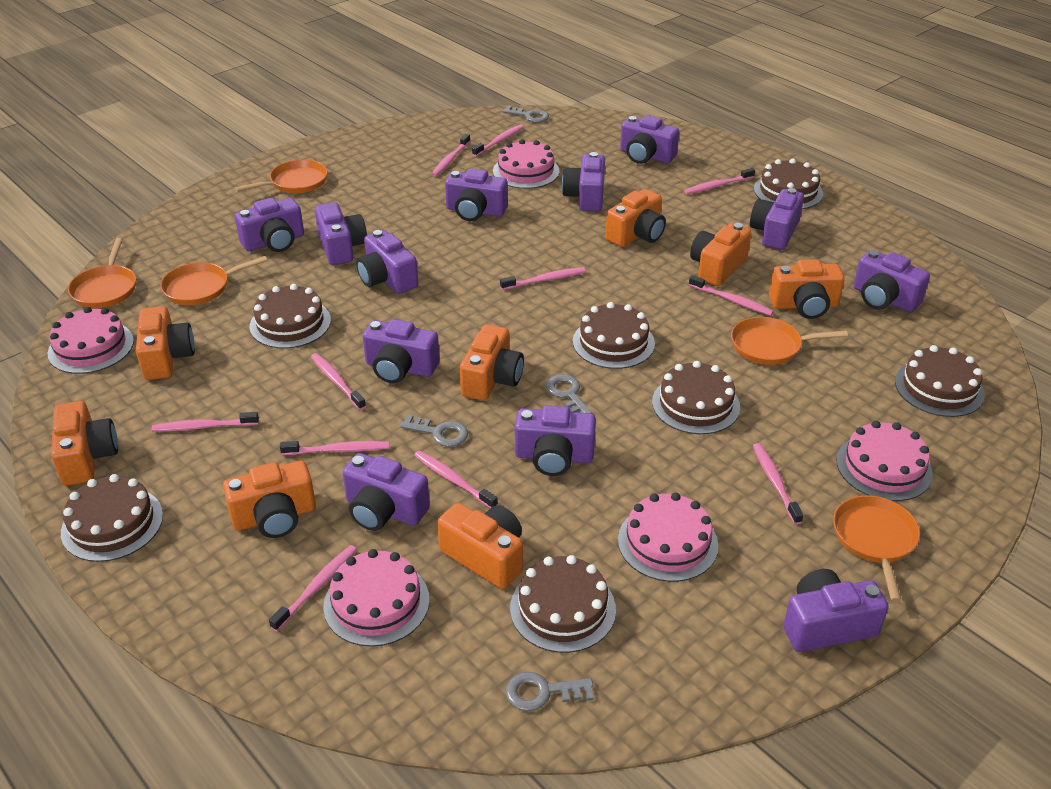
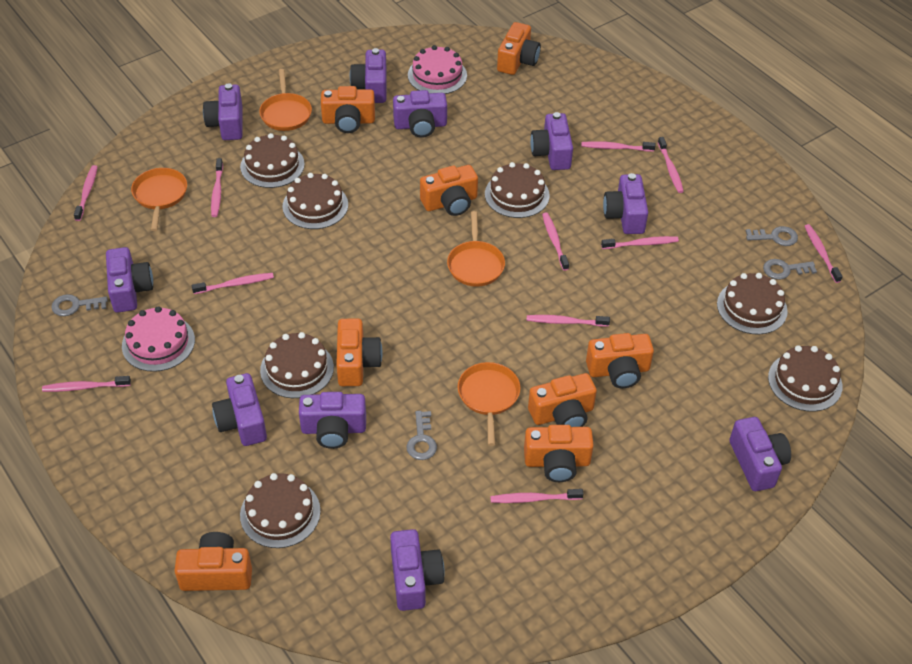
orange pan: 5 -> 4
pink cake: 5 -> 2
purple camera: 12 -> 10

